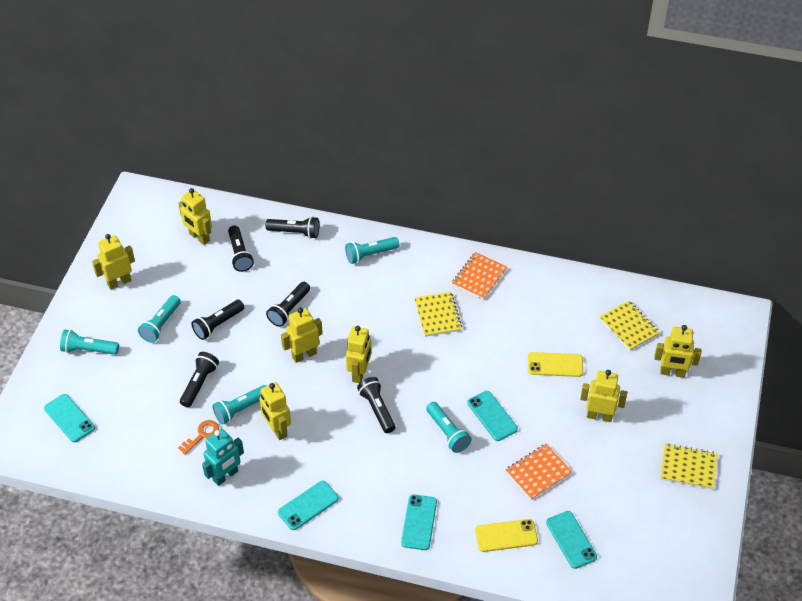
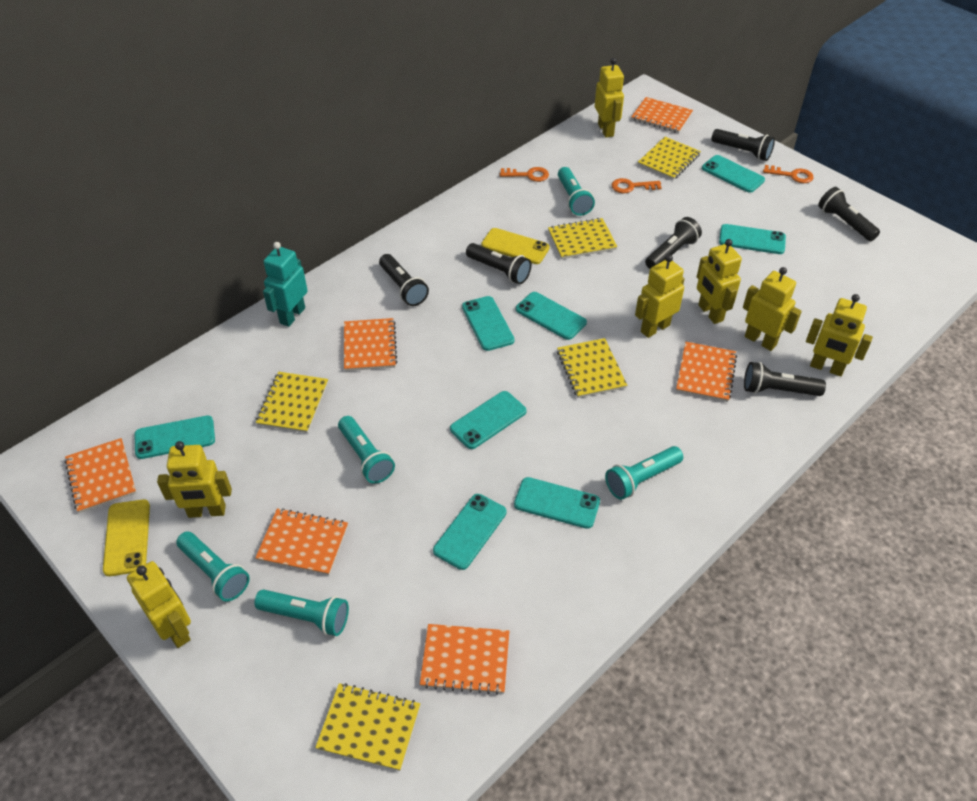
orange key: 1 -> 3
orange notebook: 2 -> 6
turquoise phone: 5 -> 8
yellow notebook: 3 -> 5

